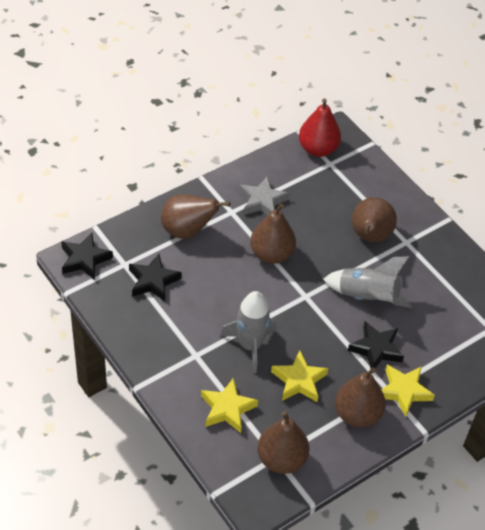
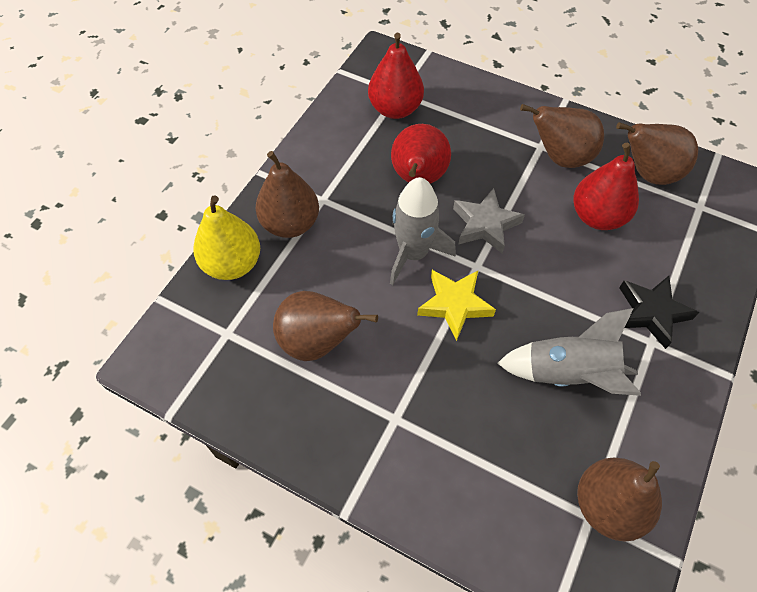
black star: 3 -> 1
red pear: 1 -> 3
yellow pear: 0 -> 1
yellow star: 3 -> 1

